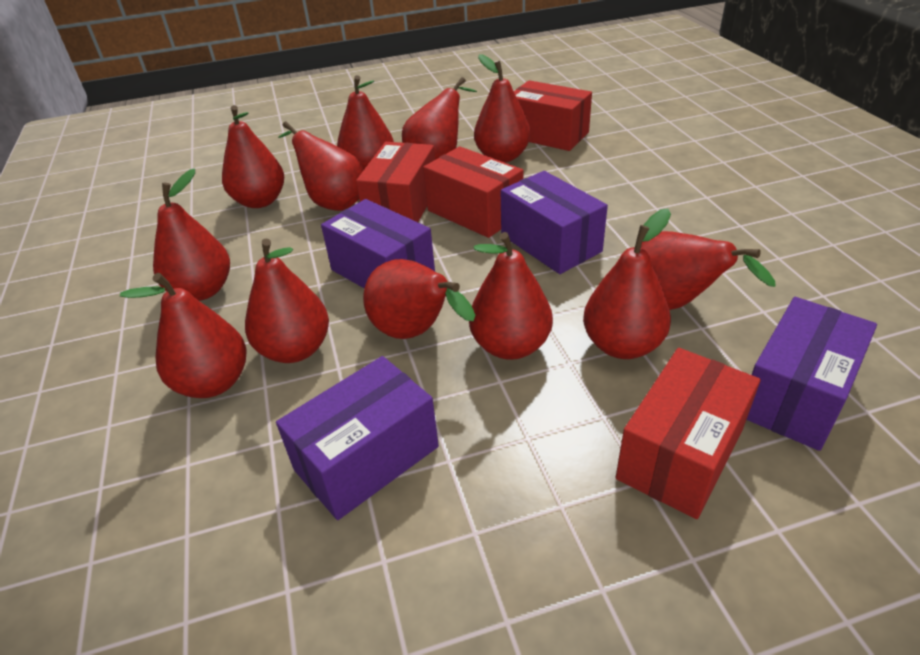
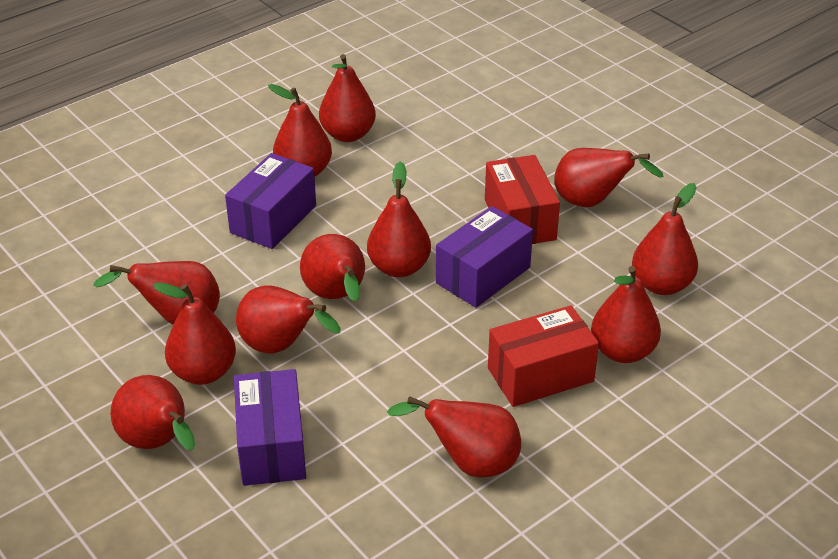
purple box: 4 -> 3
red box: 4 -> 2

